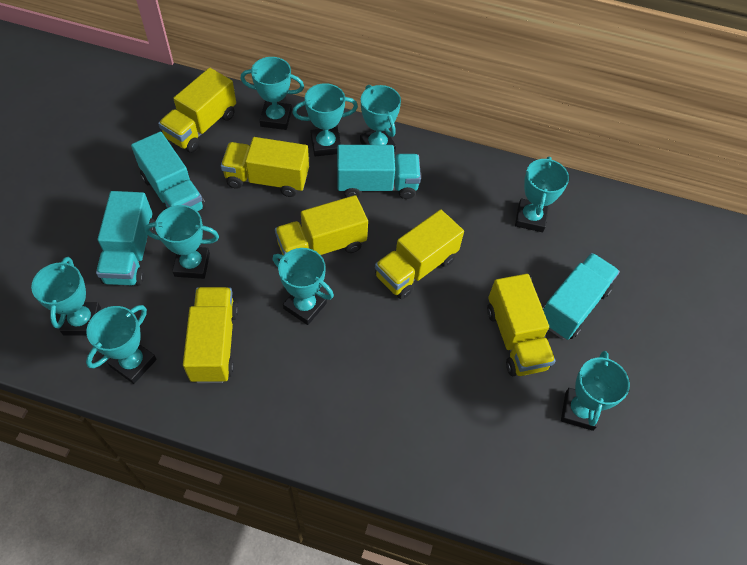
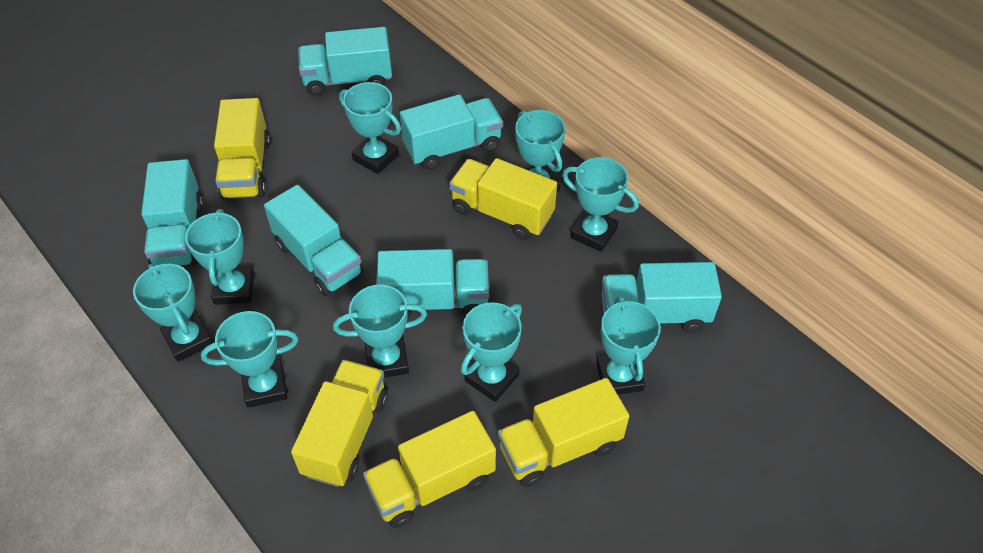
turquoise truck: 4 -> 6
yellow truck: 6 -> 5

